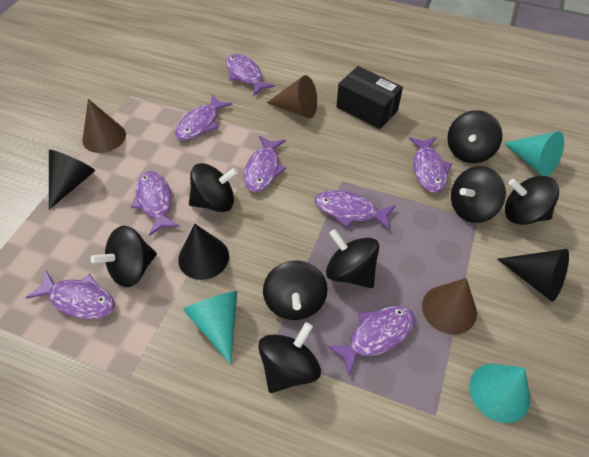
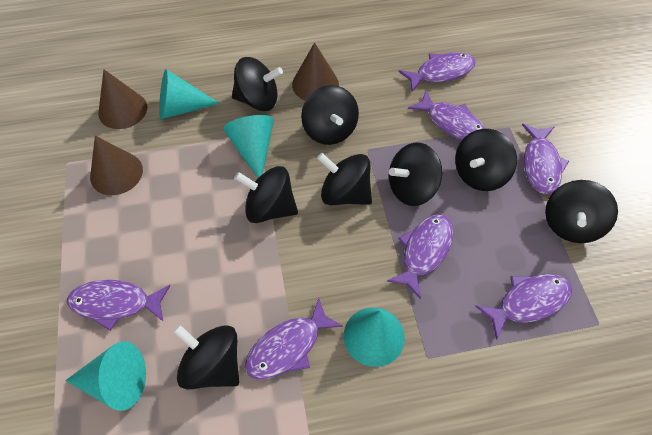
black box: 1 -> 0
black cone: 3 -> 0
purple fish: 8 -> 7
turquoise cone: 3 -> 4

